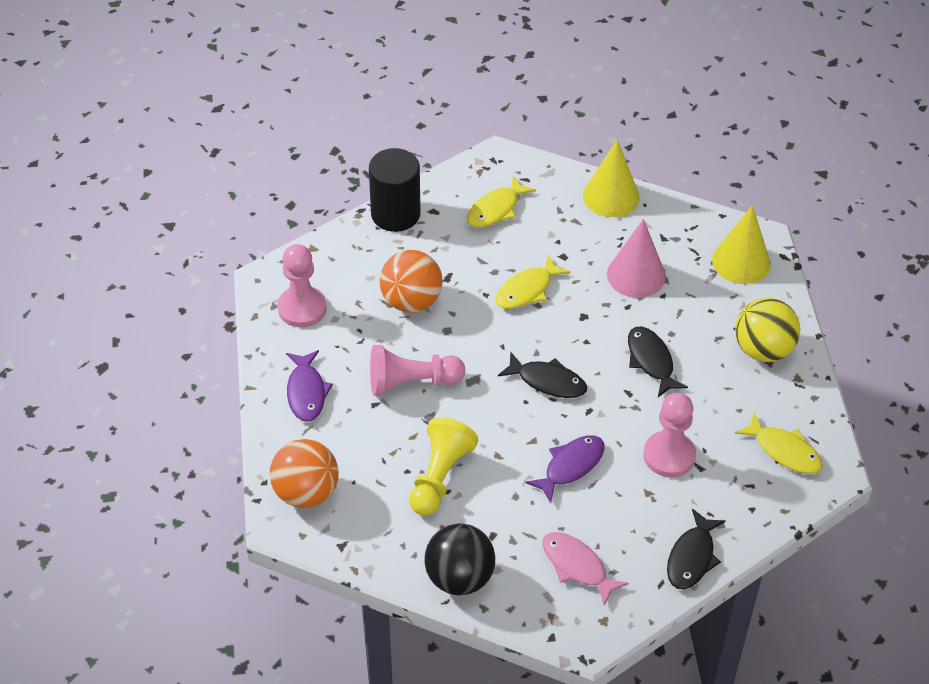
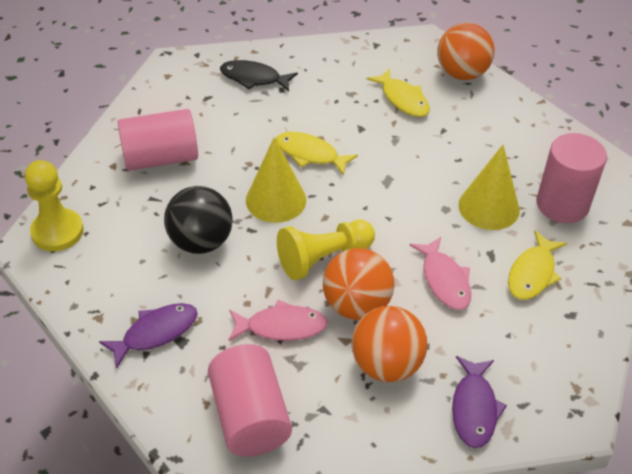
black cylinder: 1 -> 0
black fish: 3 -> 1
orange ball: 2 -> 3
pink cone: 1 -> 0
pink cylinder: 0 -> 3
pink fish: 1 -> 2
pink pawn: 3 -> 0
yellow ball: 1 -> 0
yellow pawn: 1 -> 2

